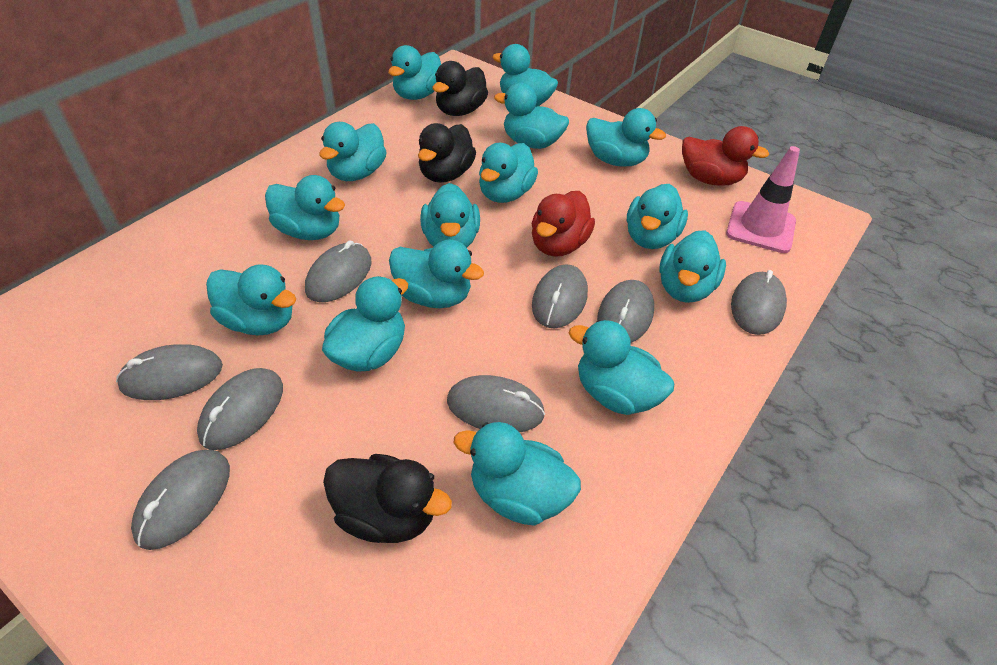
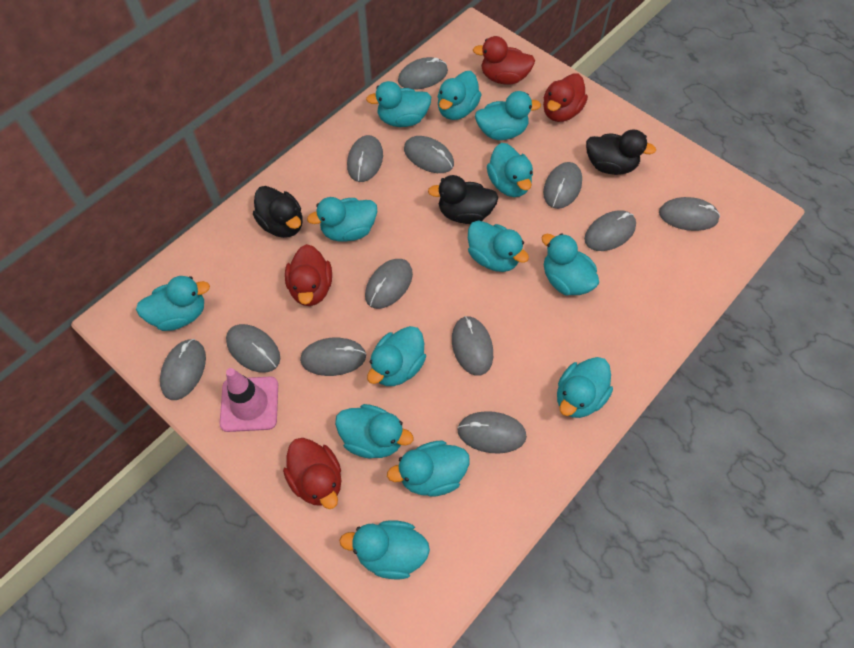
grey mouse: 8 -> 12
red duck: 2 -> 4
turquoise duck: 15 -> 13

